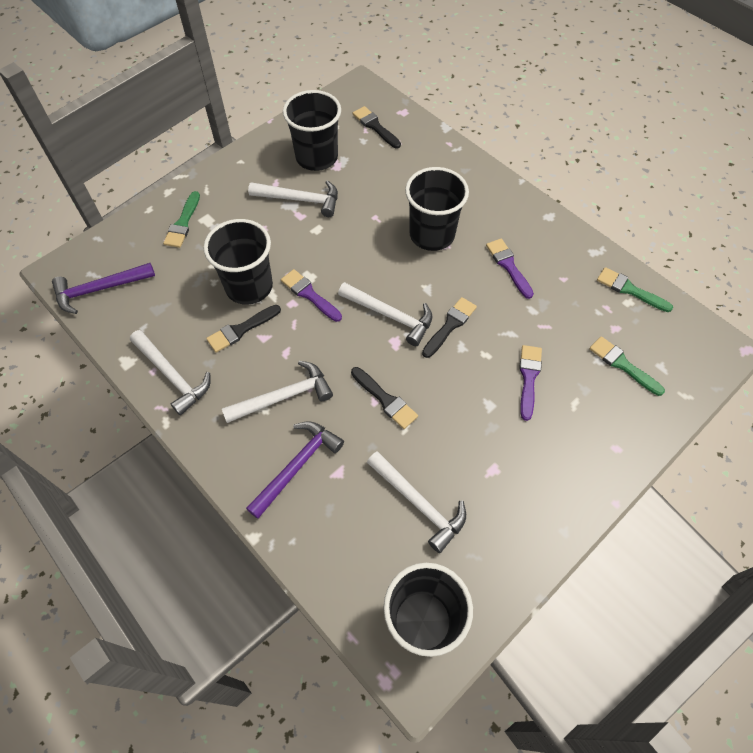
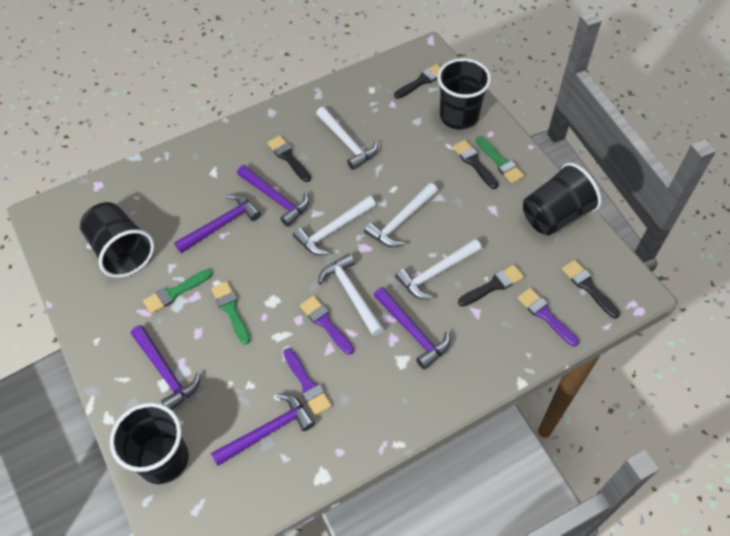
black brush: 4 -> 5
purple hammer: 2 -> 5

